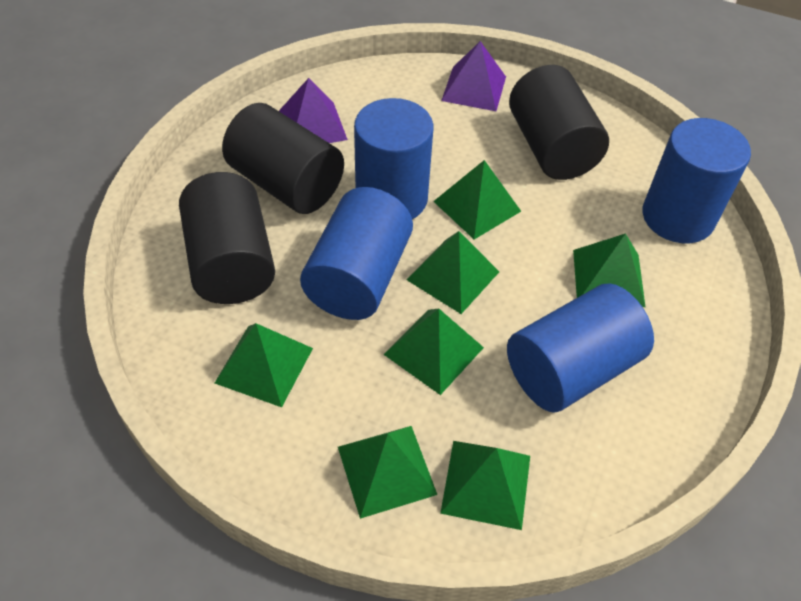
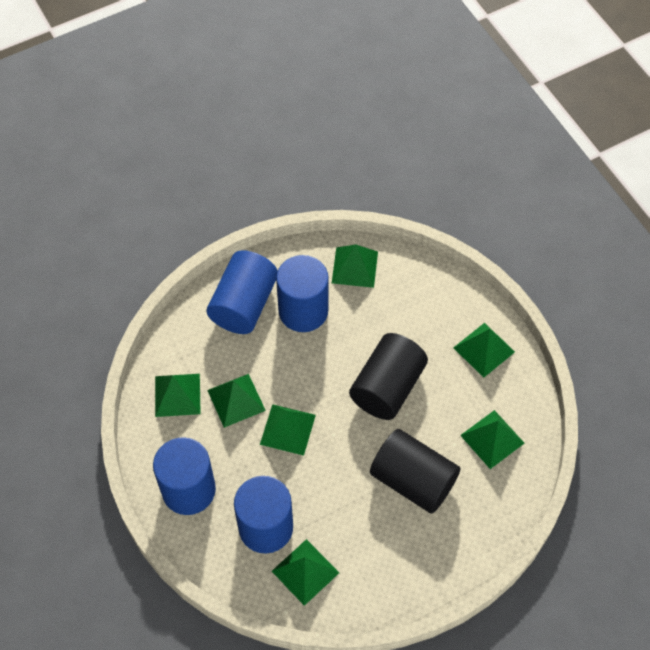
black cylinder: 3 -> 2
purple pyramid: 2 -> 0

